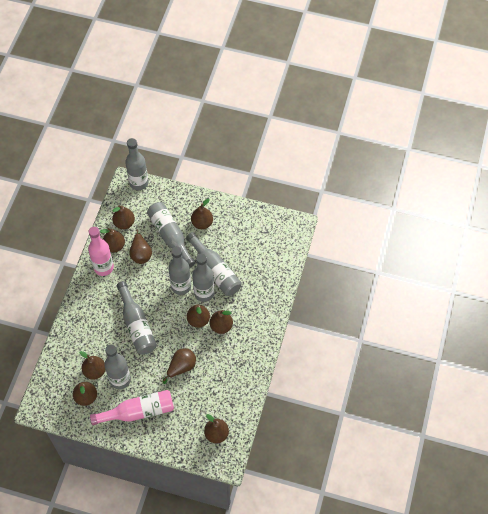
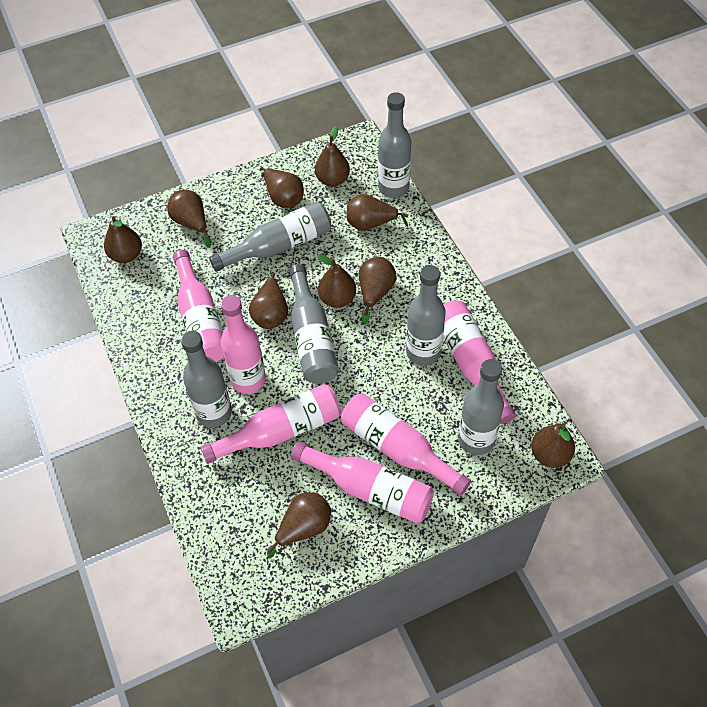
grey bottle: 7 -> 6
pink bottle: 2 -> 6

